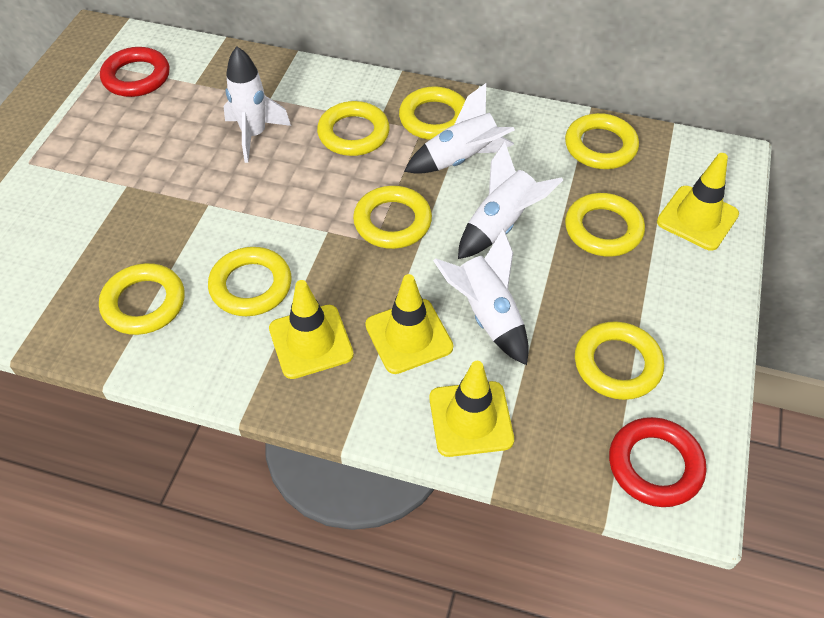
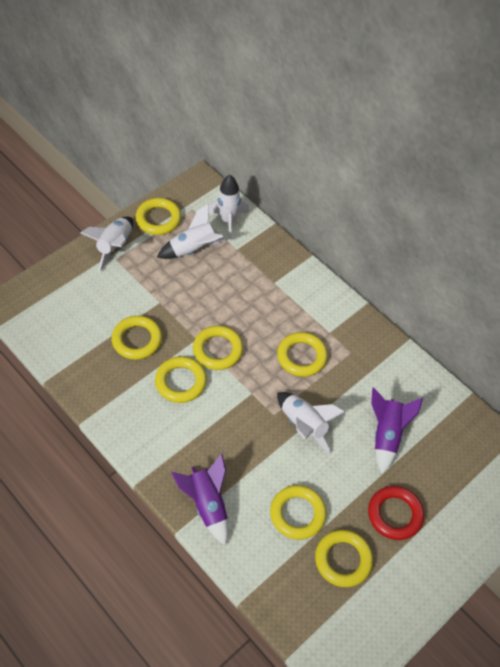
purple rocket: 0 -> 2
red ring: 2 -> 1
yellow ring: 8 -> 7
yellow traffic cone: 4 -> 0

